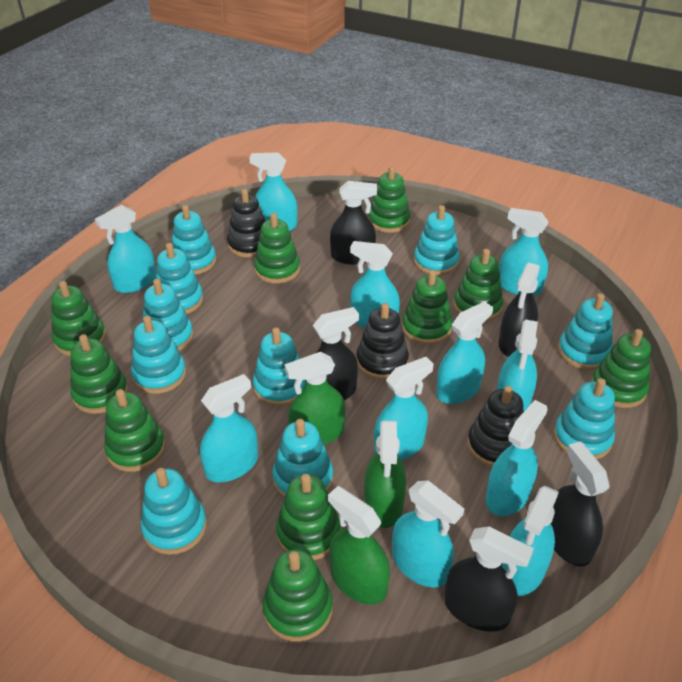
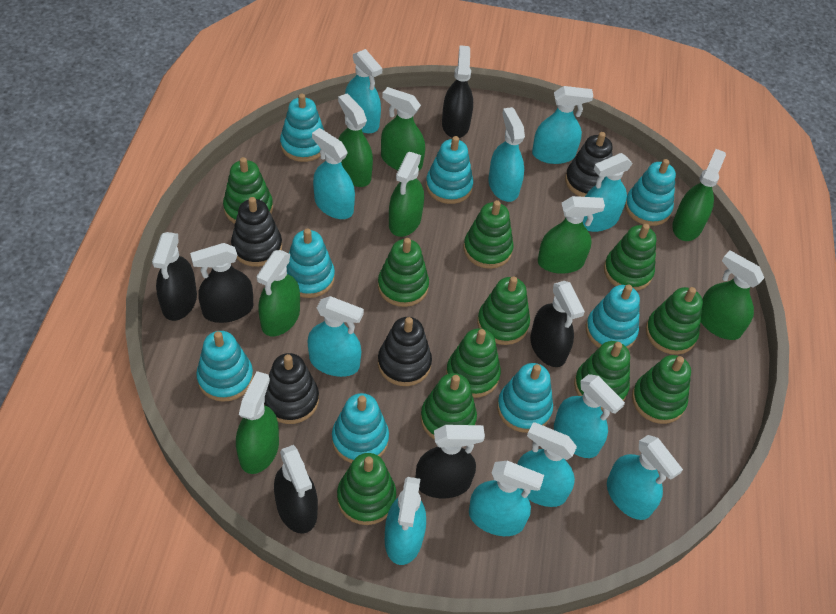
black spray bottle: 5 -> 6
black stacking toy: 3 -> 4
green spray bottle: 3 -> 8
green stacking toy: 10 -> 11
turquoise stacking toy: 10 -> 8

